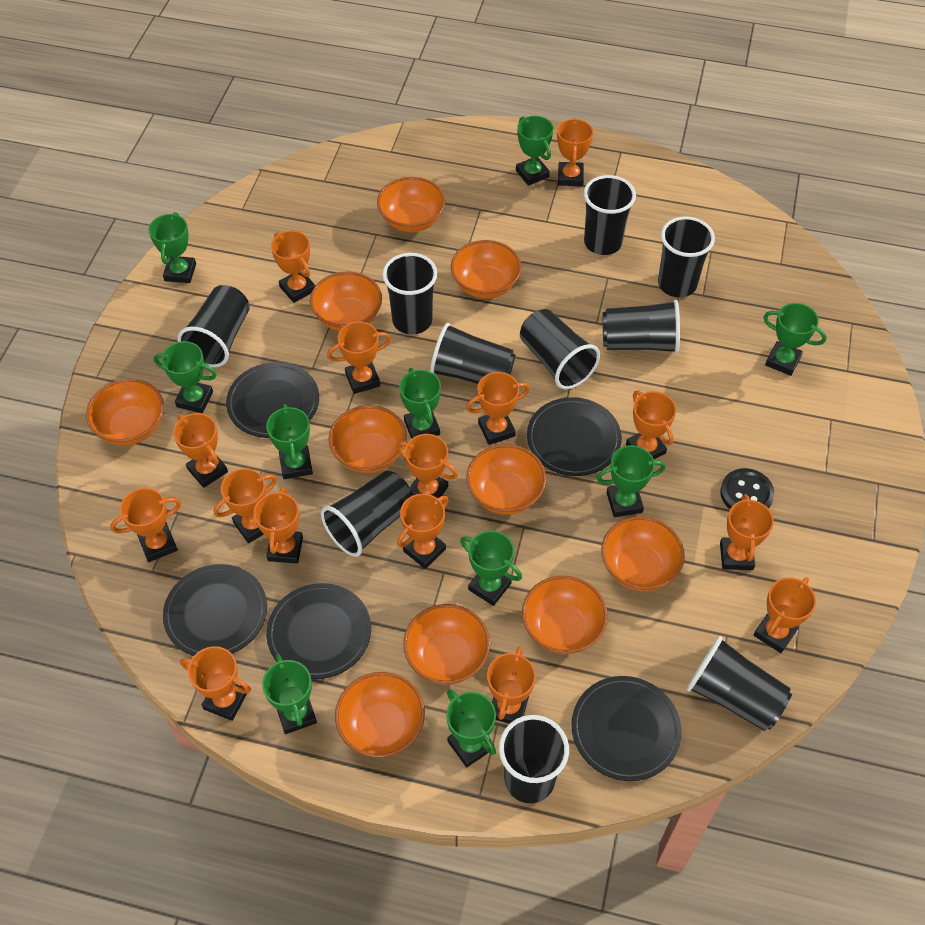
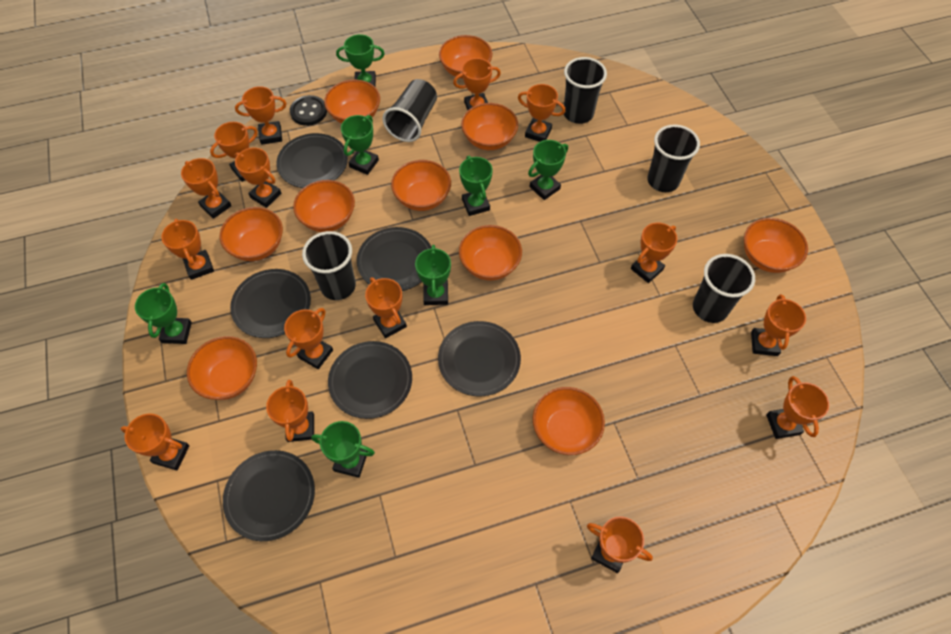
black cup: 10 -> 5
black plate: 5 -> 6
green trophy: 10 -> 7

